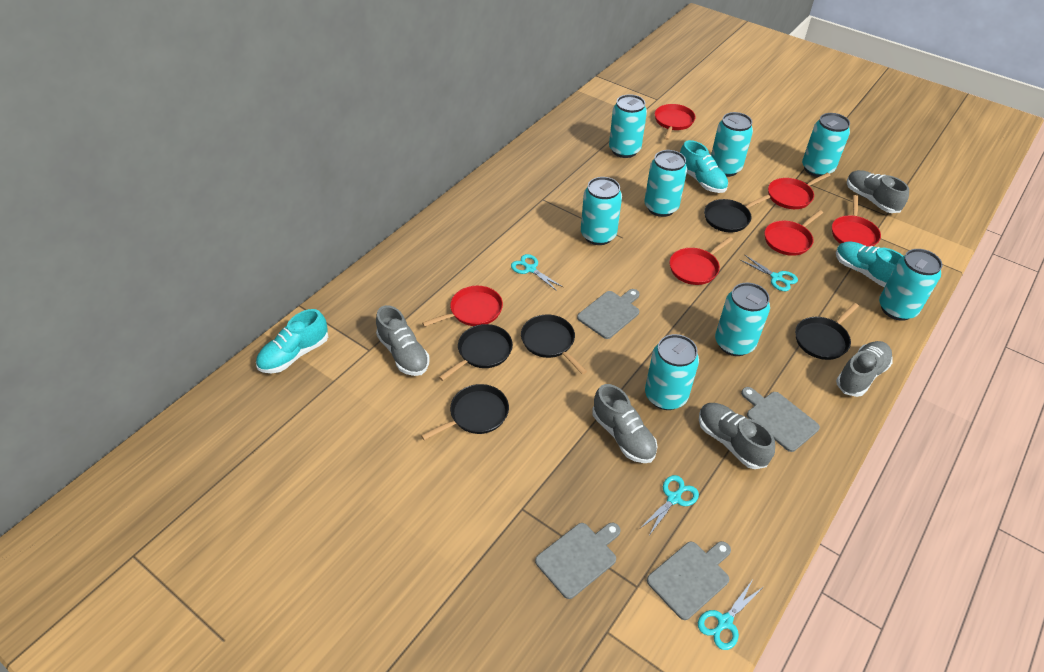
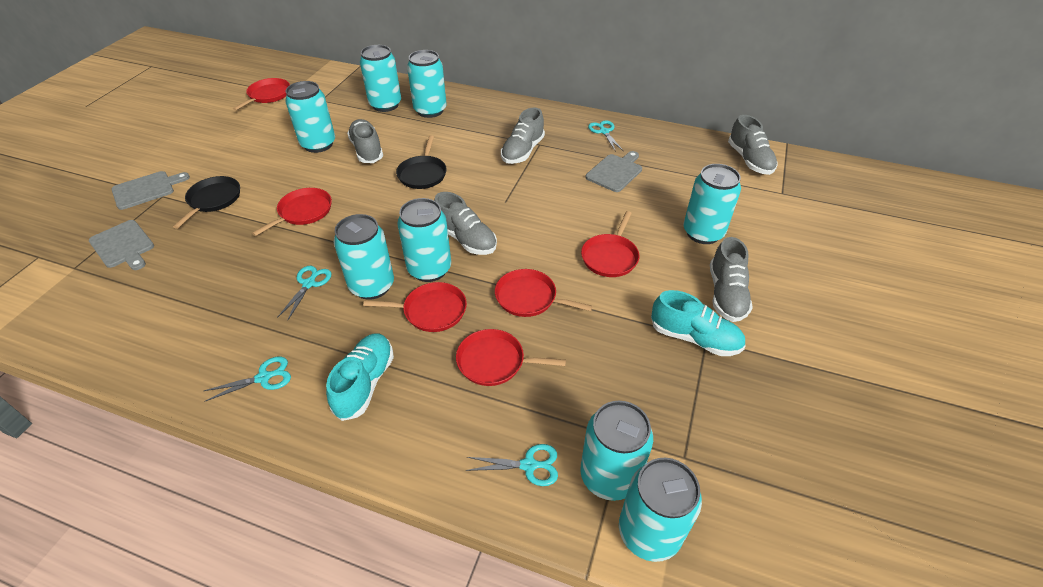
black pan: 5 -> 2
grey cutting board: 4 -> 3
turquoise shoe: 3 -> 2

